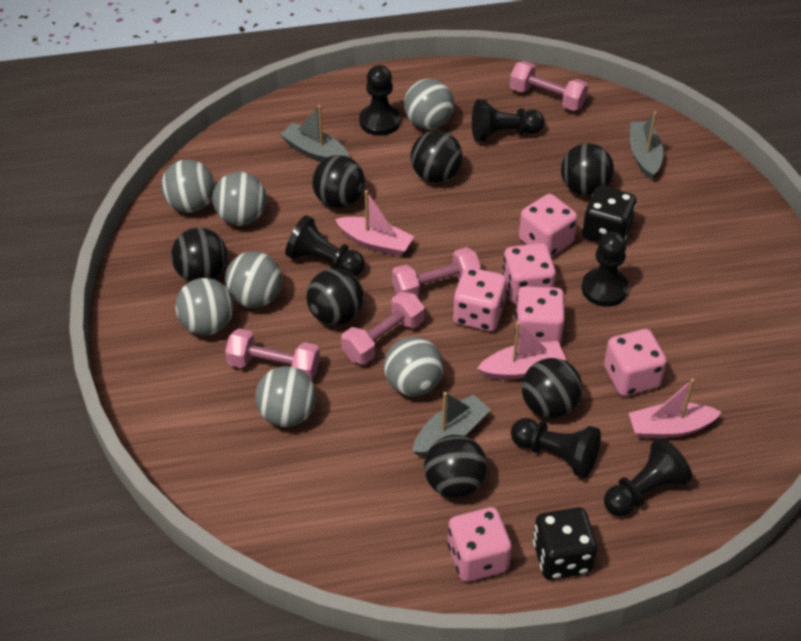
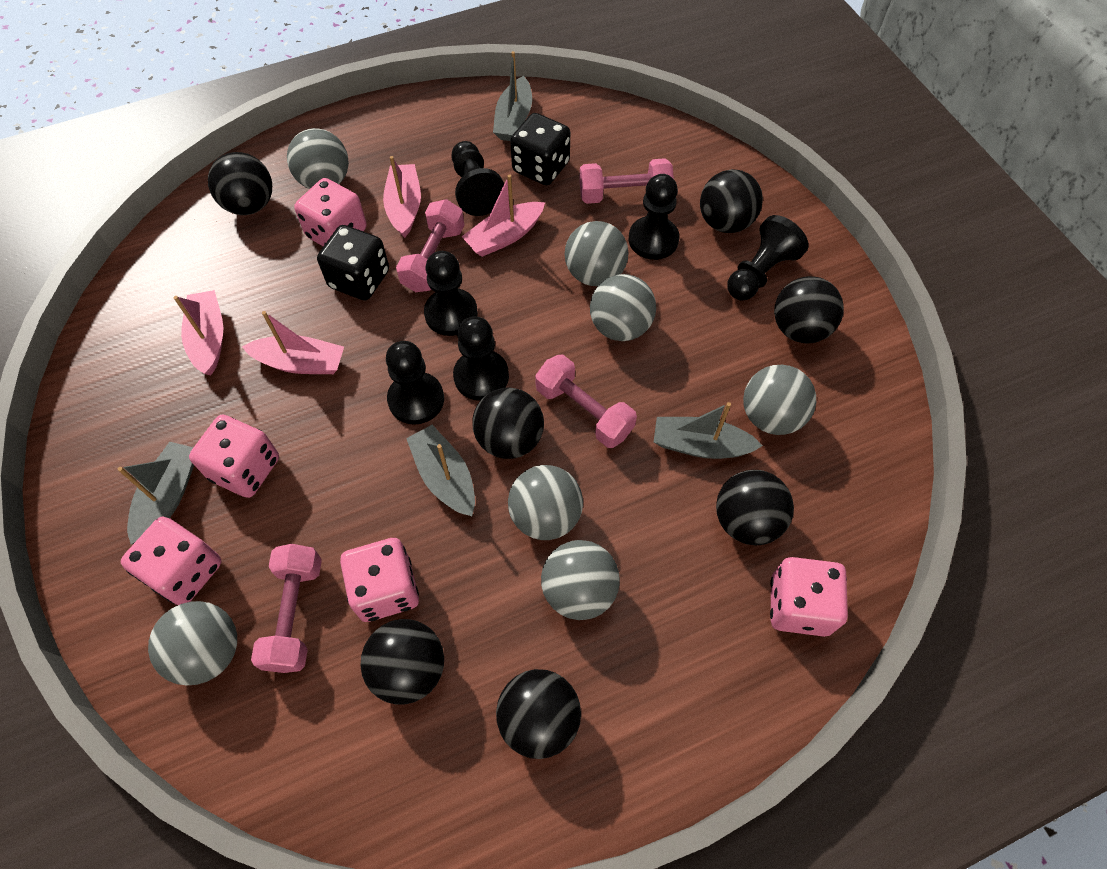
grey boat: 3 -> 4
pink boat: 3 -> 4
pink dice: 6 -> 5

